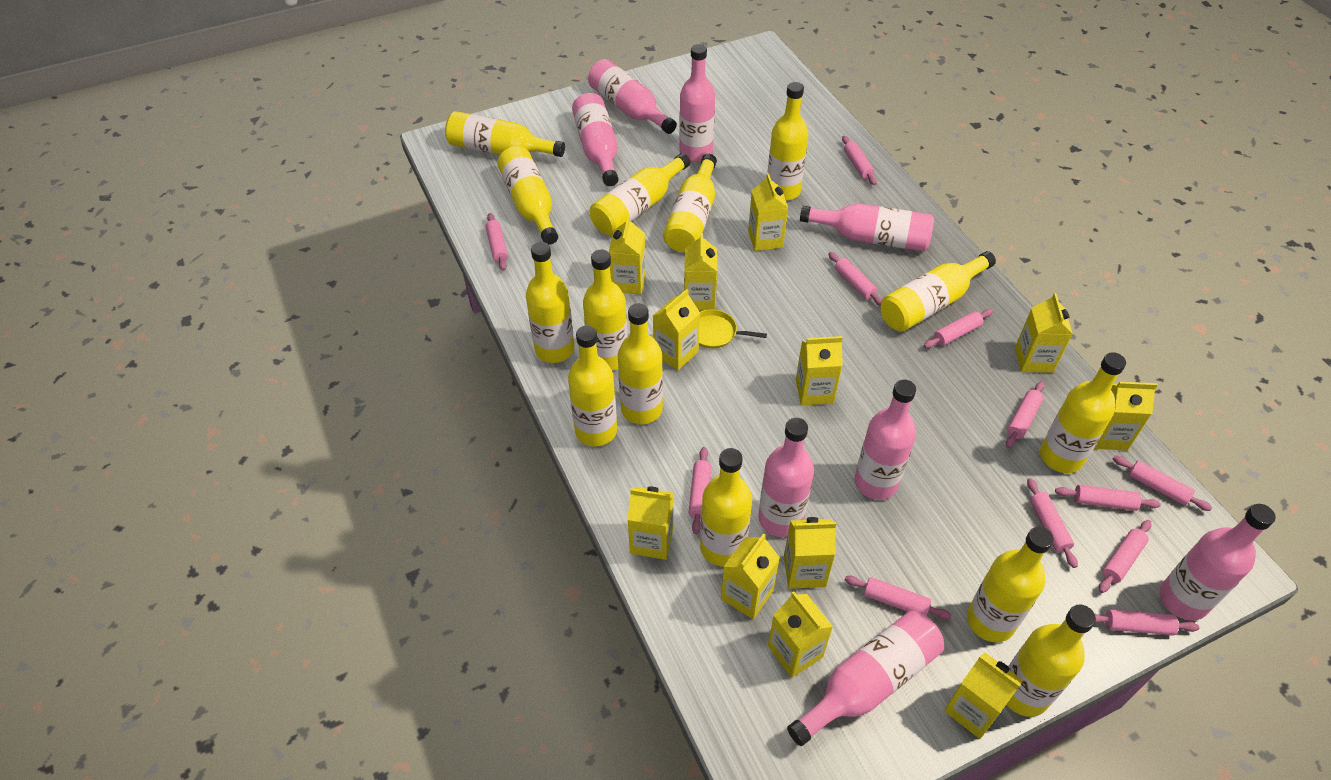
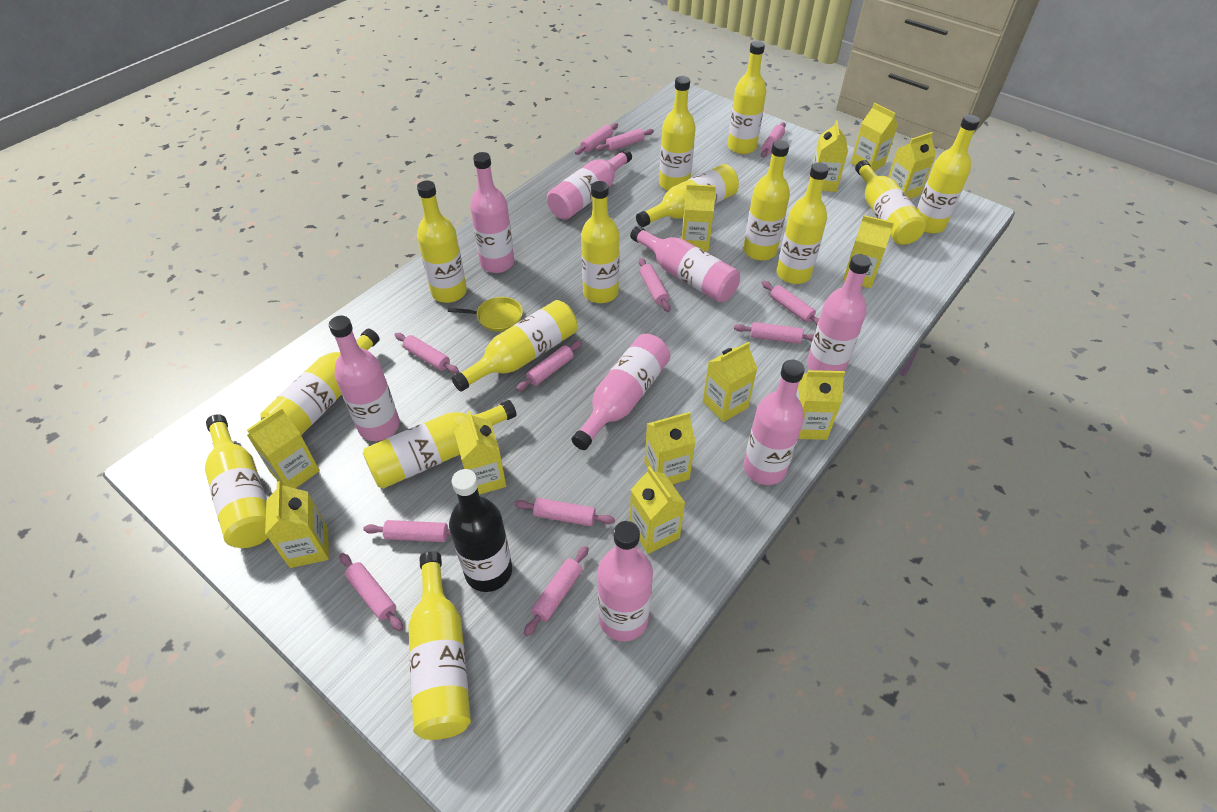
black bottle: 0 -> 1

